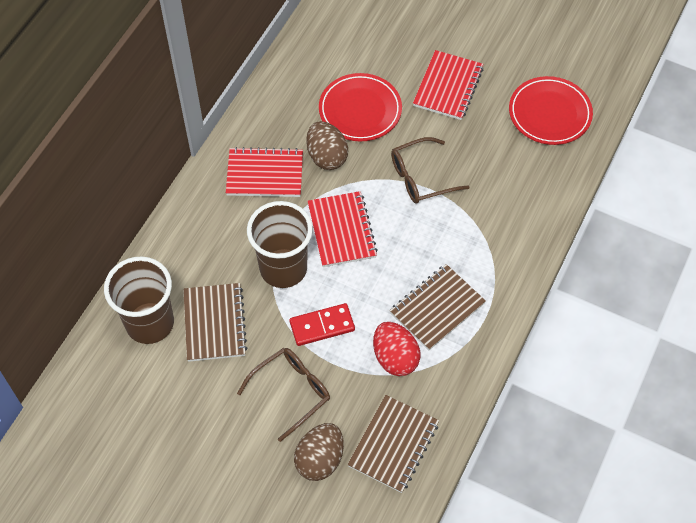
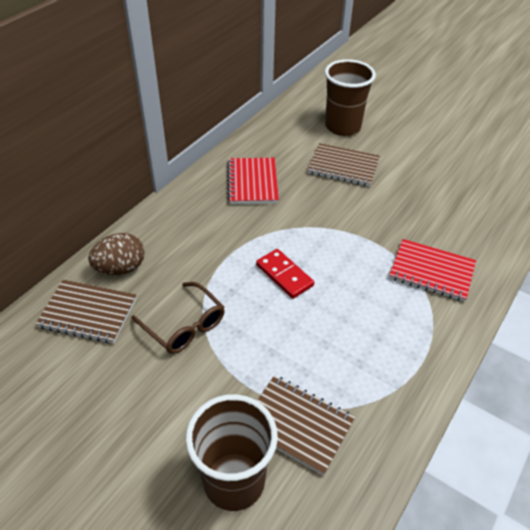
brown egg: 2 -> 1
brown glasses: 2 -> 1
red egg: 1 -> 0
red notebook: 3 -> 2
red plate: 2 -> 0

